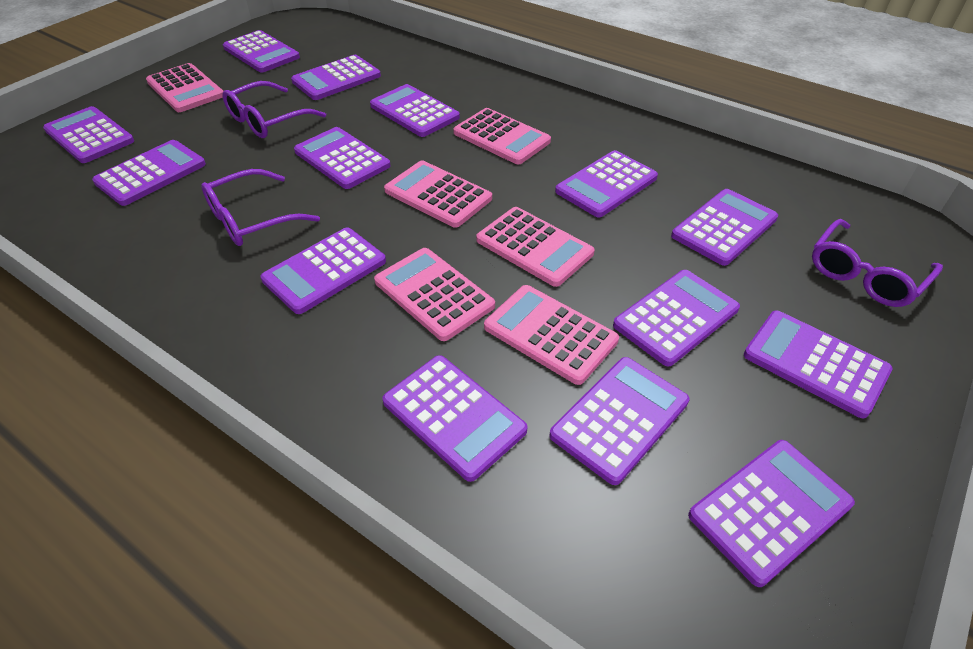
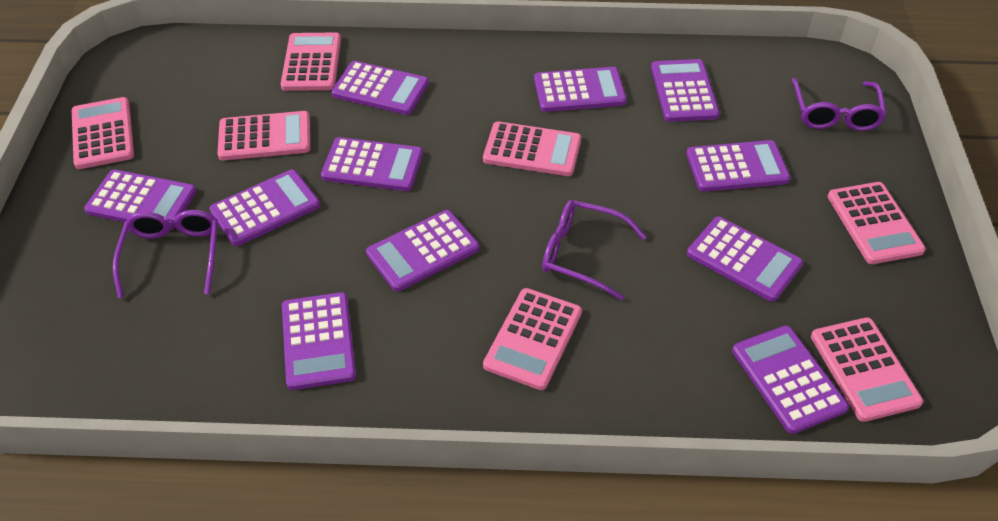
pink calculator: 6 -> 7
purple calculator: 14 -> 11

